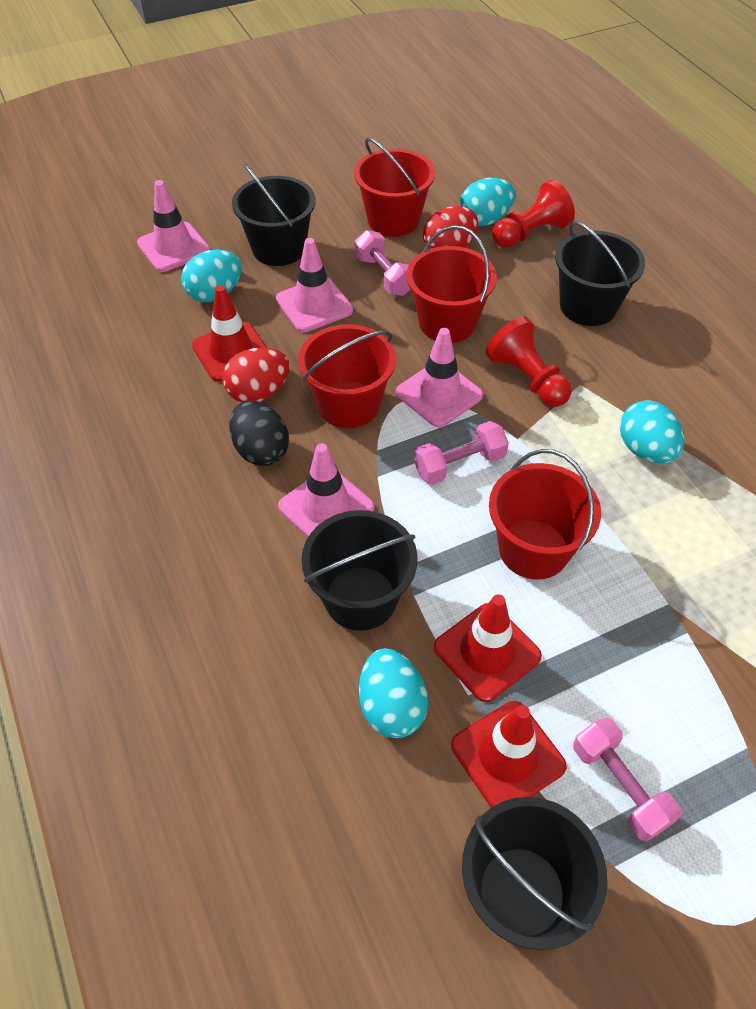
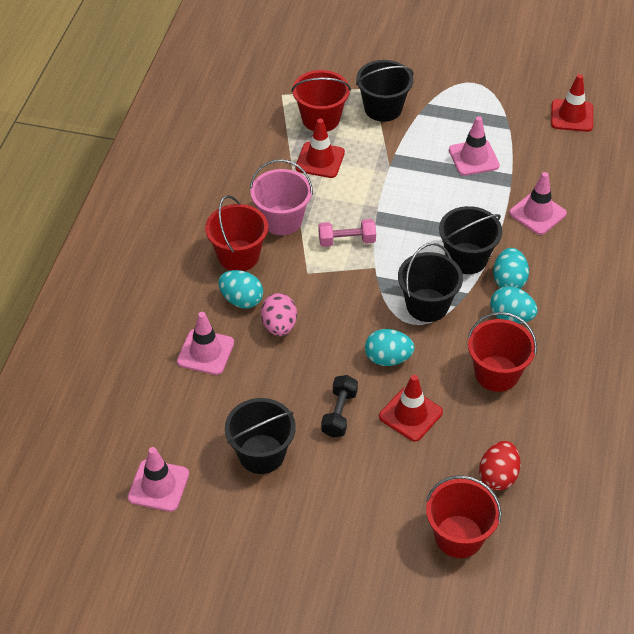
black dumbbell: 0 -> 1
black egg: 1 -> 0
pink bucket: 0 -> 1
pink dumbbell: 3 -> 1
pink egg: 0 -> 1
red egg: 2 -> 1
red pawn: 2 -> 0

